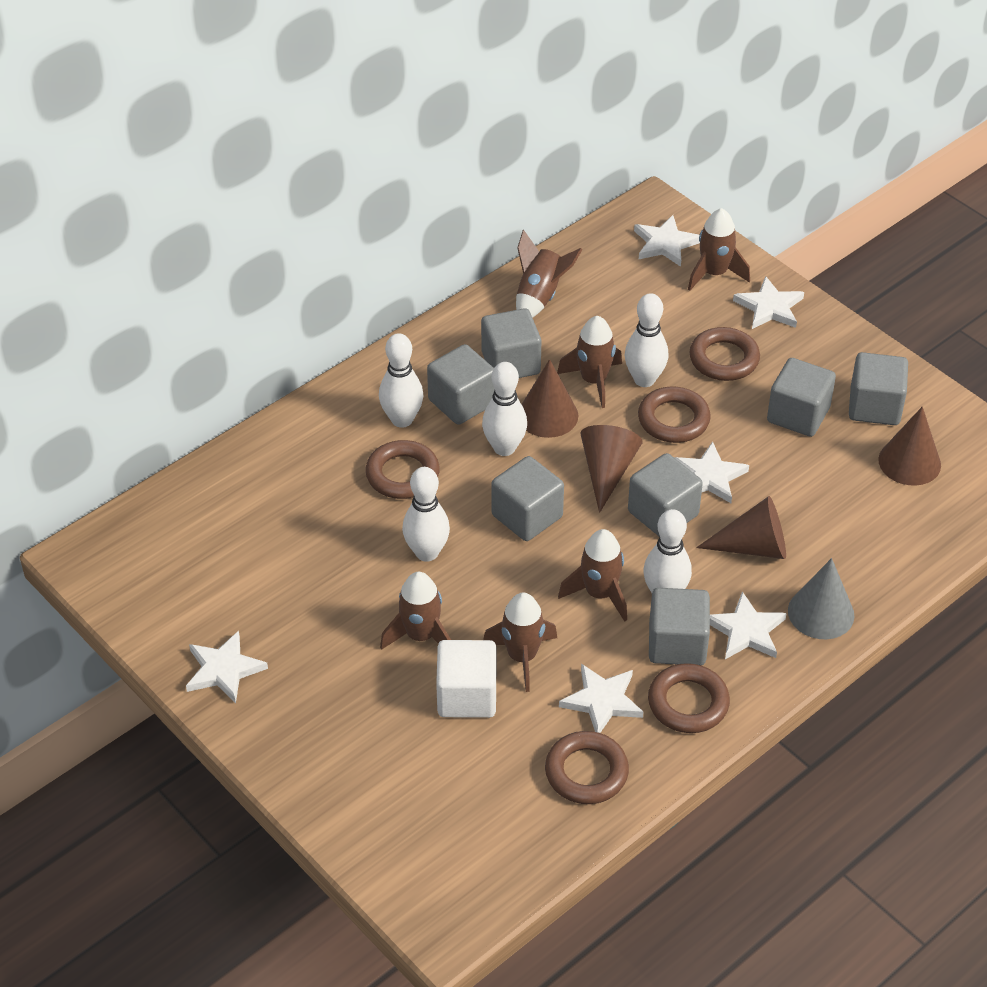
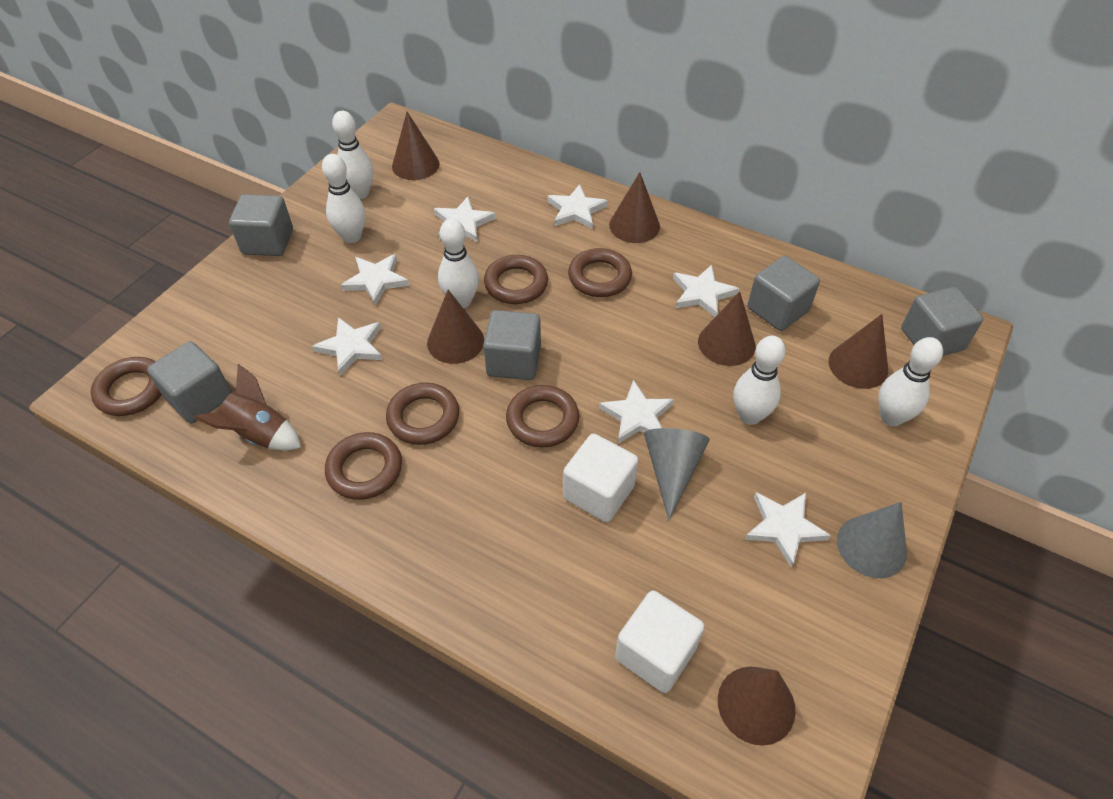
brown cone: 4 -> 6
brown ring: 5 -> 6
brown rocket: 6 -> 1
grey cone: 1 -> 2
grey cube: 7 -> 5
white cube: 1 -> 2
white star: 6 -> 7

